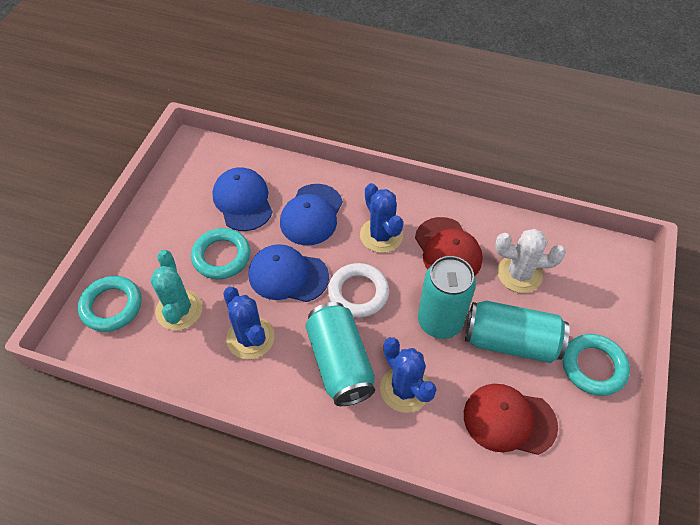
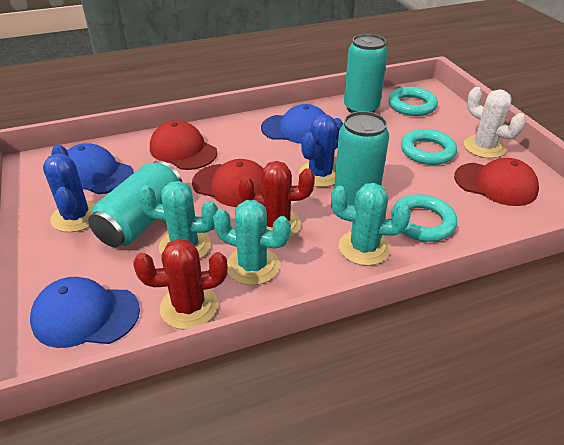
blue cactus: 3 -> 2
red cactus: 0 -> 2
red cap: 2 -> 3
turquoise cactus: 1 -> 3
white ring: 1 -> 0

